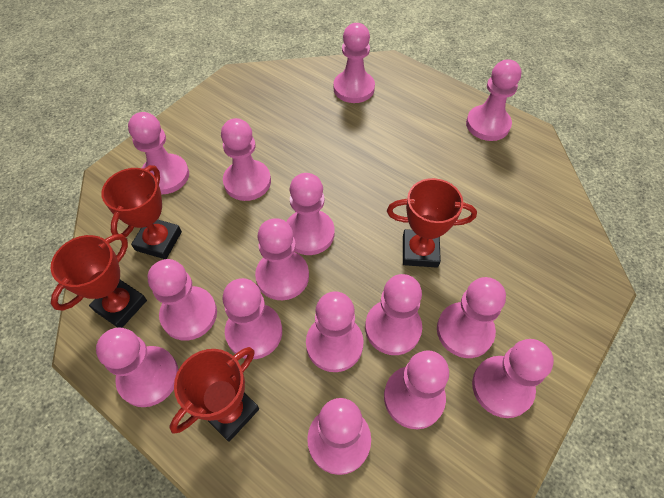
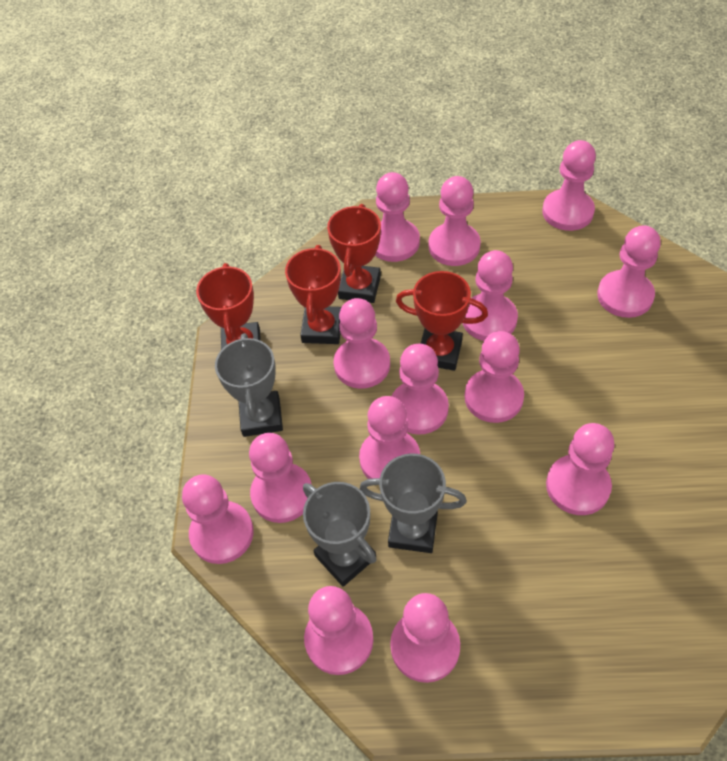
grey trophy: 0 -> 3
pink pawn: 15 -> 14

